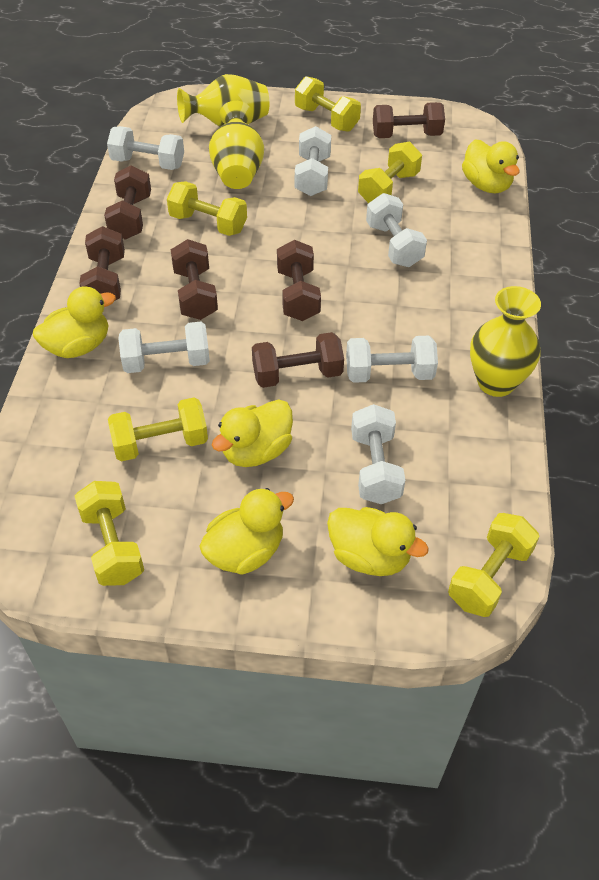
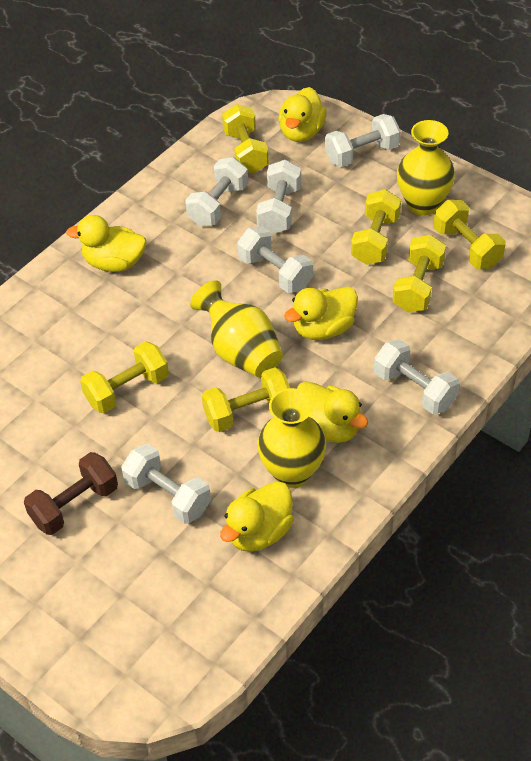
brown dumbbell: 6 -> 1

